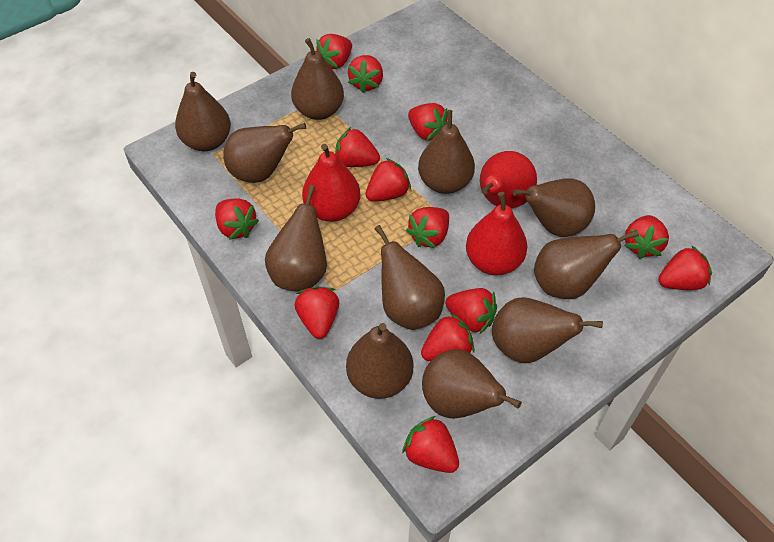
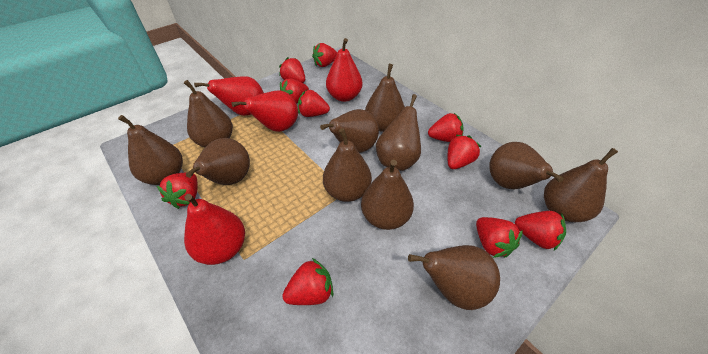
red pear: 3 -> 4
red strawberry: 13 -> 10

